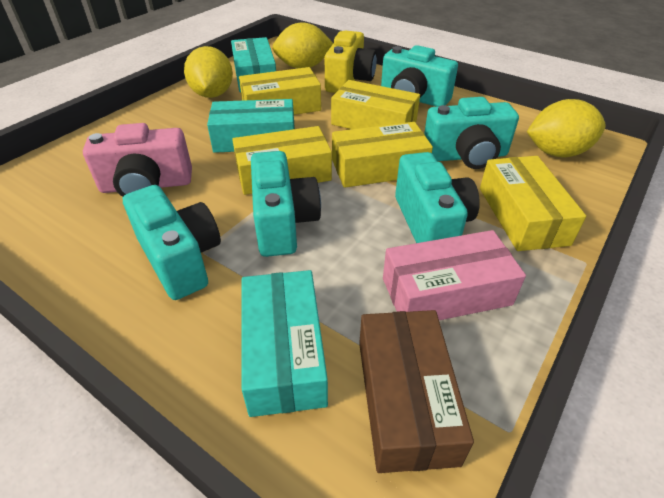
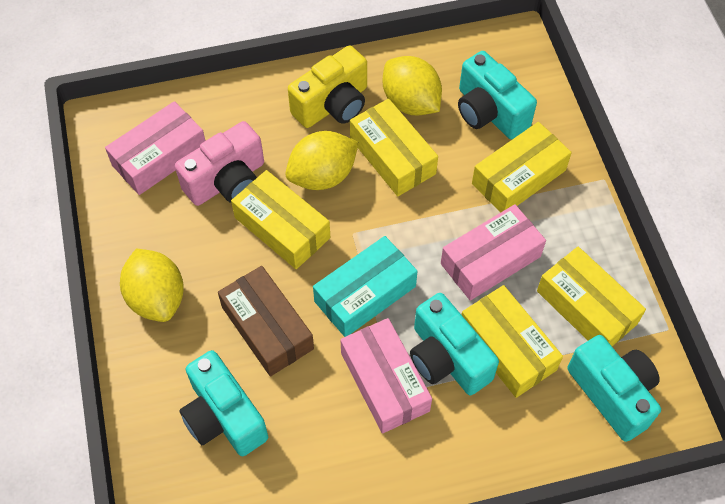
pink box: 1 -> 3
turquoise box: 3 -> 1
turquoise camera: 5 -> 4

